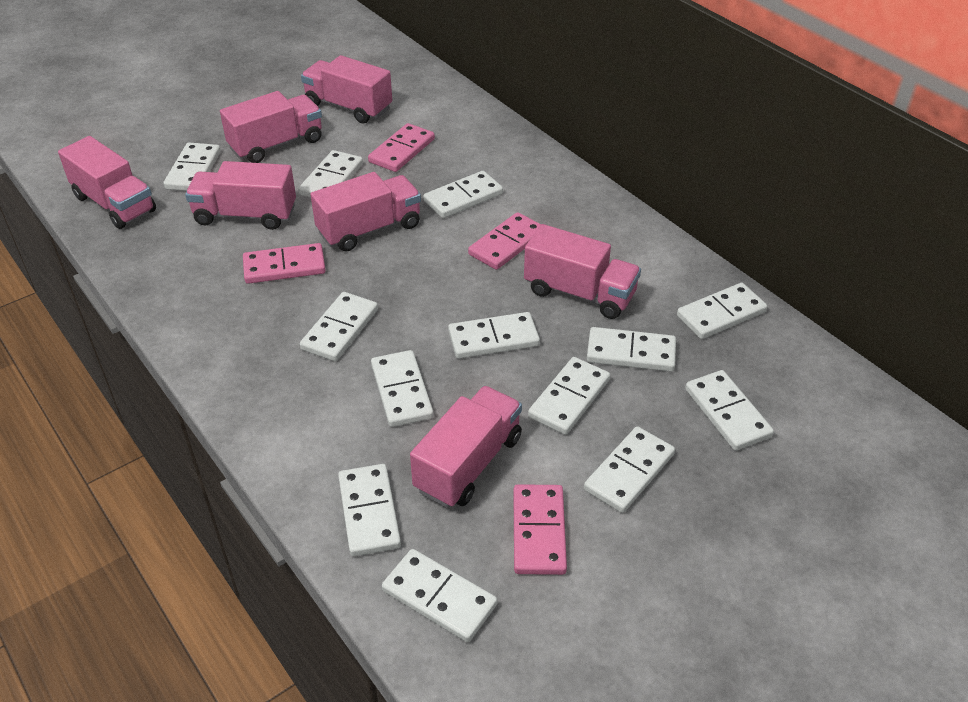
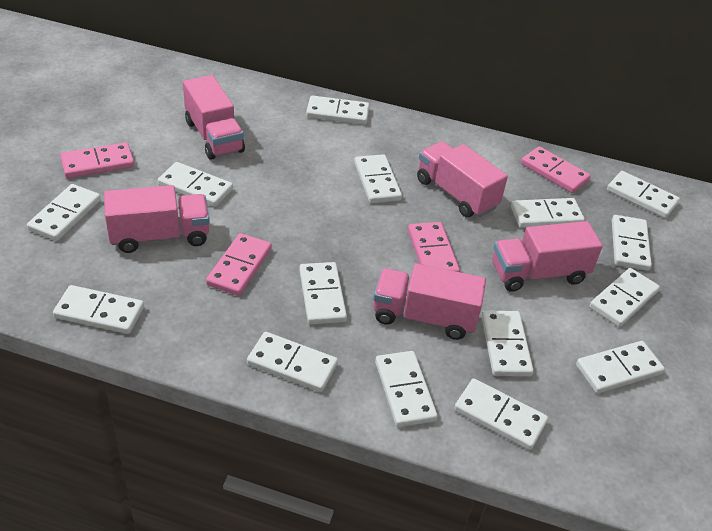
pink truck: 7 -> 5
white domino: 13 -> 15

